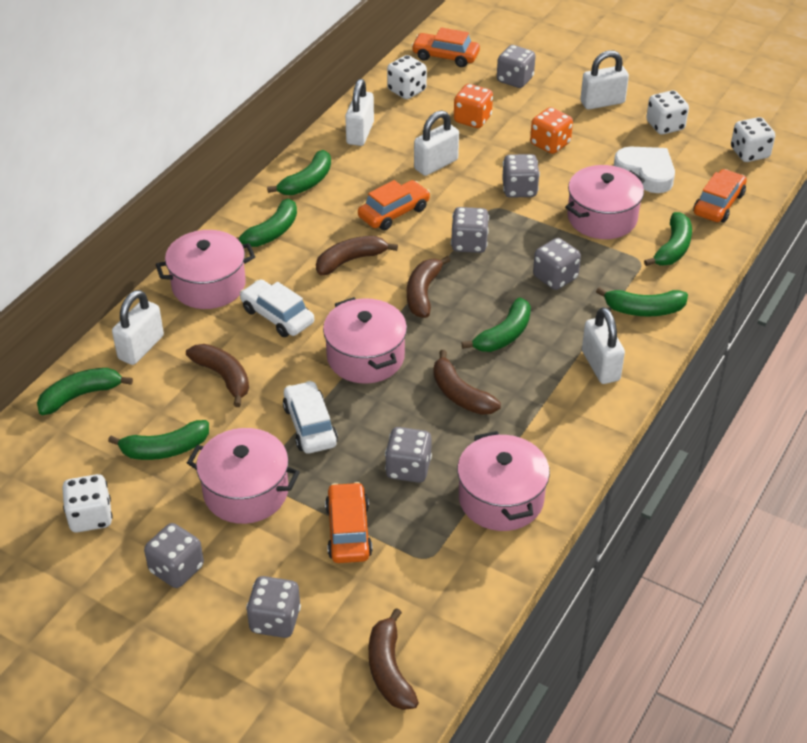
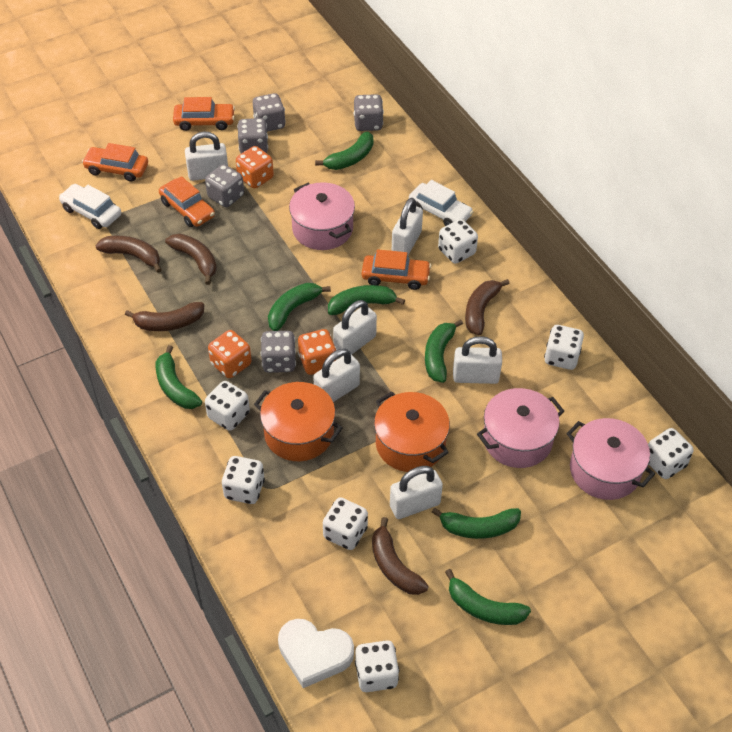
grey dice: 7 -> 5
orange dice: 2 -> 3
orange pot: 0 -> 2
pink pot: 5 -> 3
white dice: 4 -> 7
white padlock: 5 -> 6

